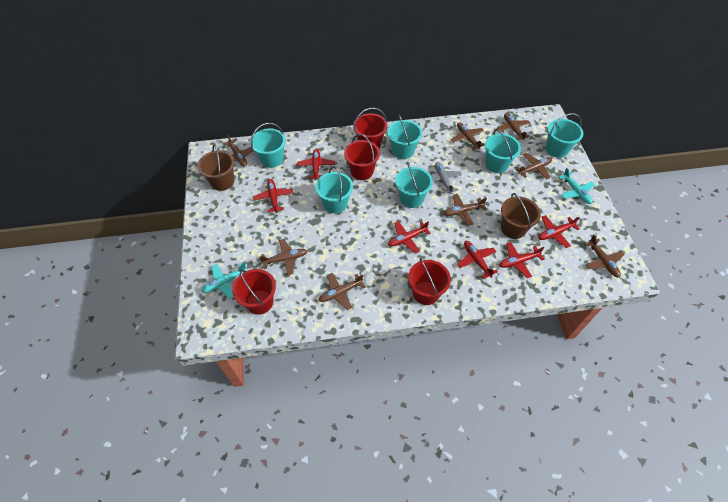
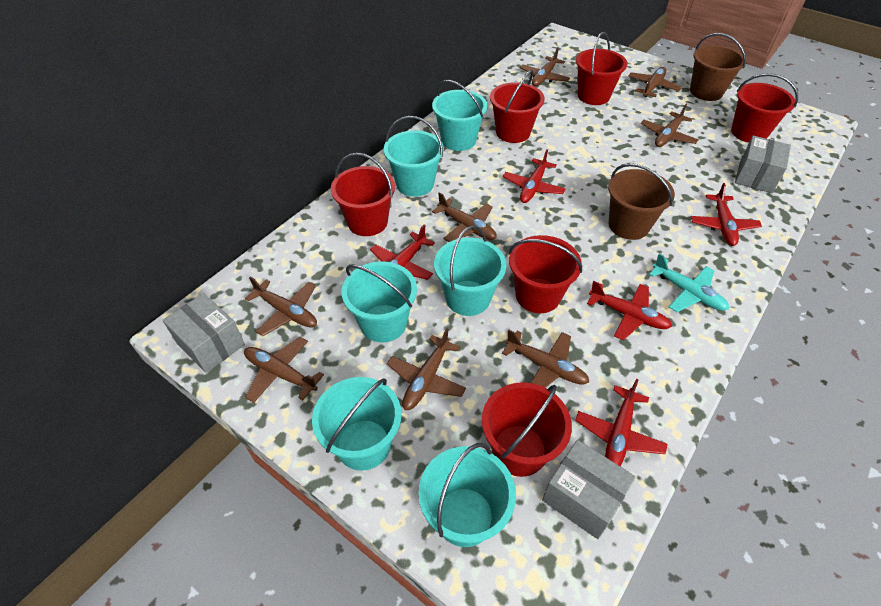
grey box: 0 -> 3
grey plane: 1 -> 0
red bucket: 4 -> 6
red plane: 6 -> 5
turquoise plane: 2 -> 1

